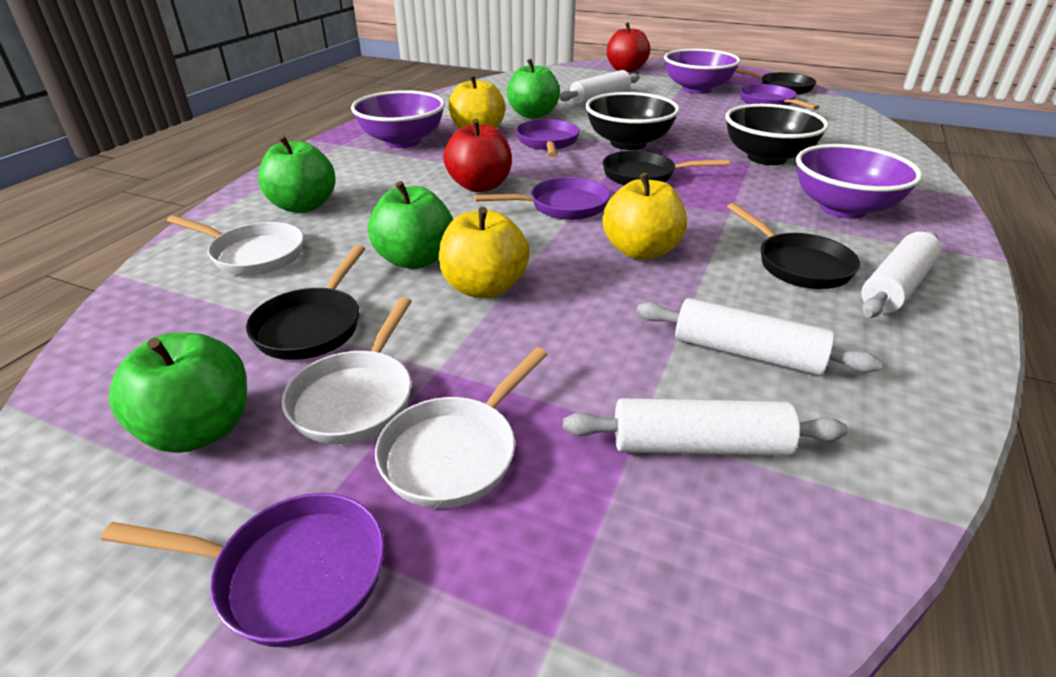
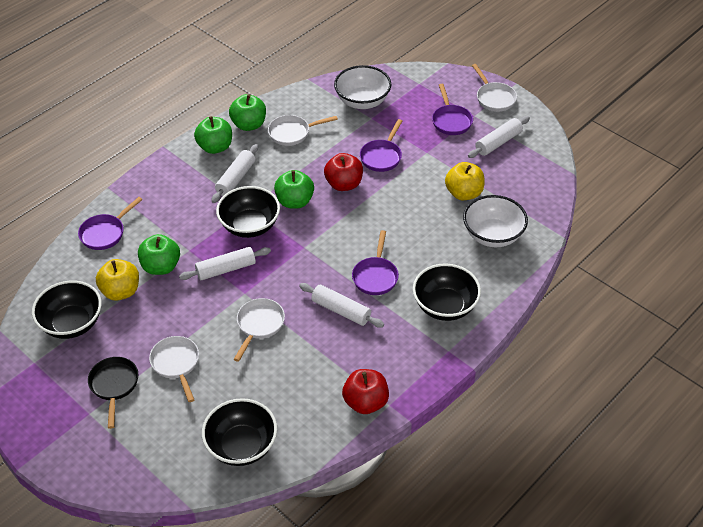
black bowl: 2 -> 4
black pan: 4 -> 1
purple bowl: 3 -> 0
white bowl: 0 -> 2
white pan: 3 -> 4
yellow apple: 3 -> 2

